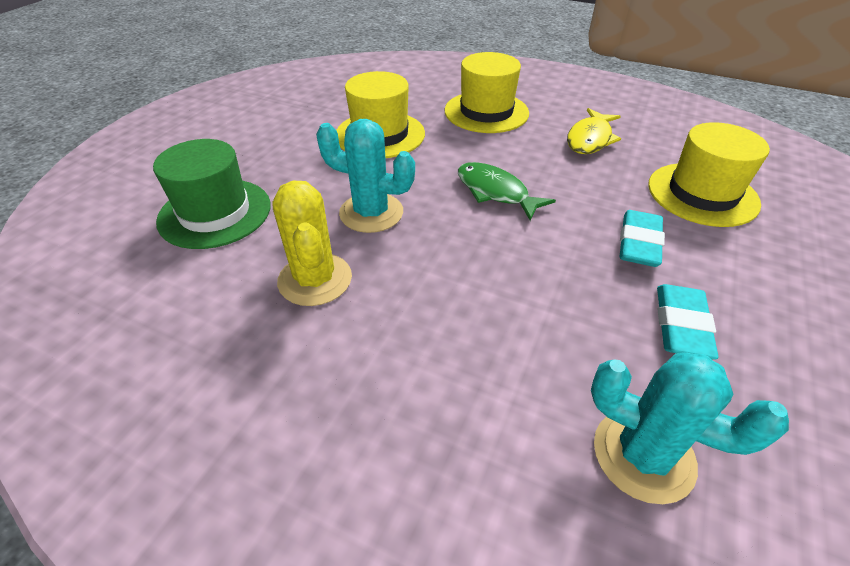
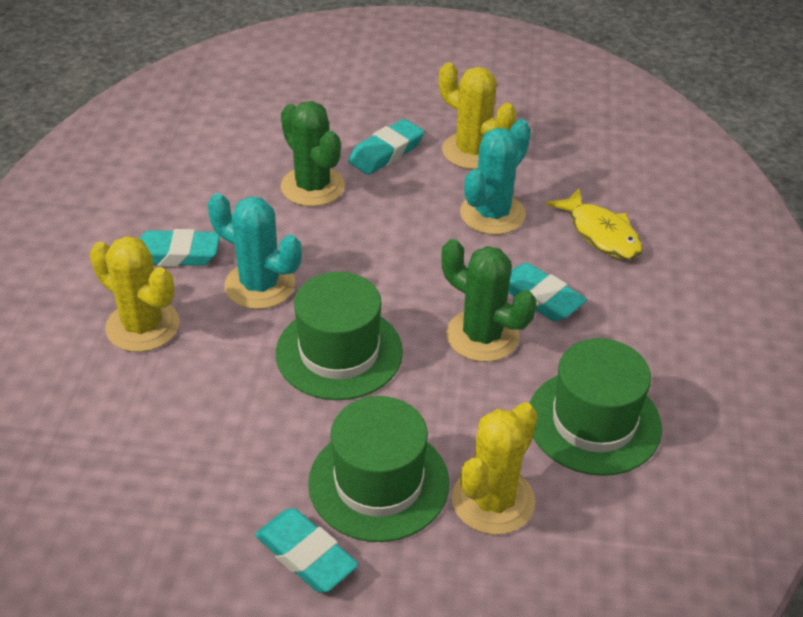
green cactus: 0 -> 2
green fish: 1 -> 0
green hat: 1 -> 3
turquoise eraser: 2 -> 4
yellow cactus: 1 -> 3
yellow hat: 3 -> 0

